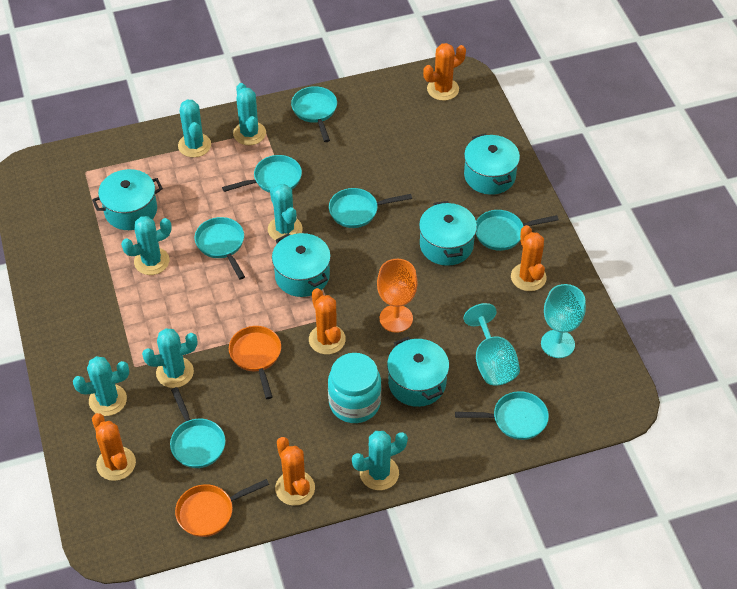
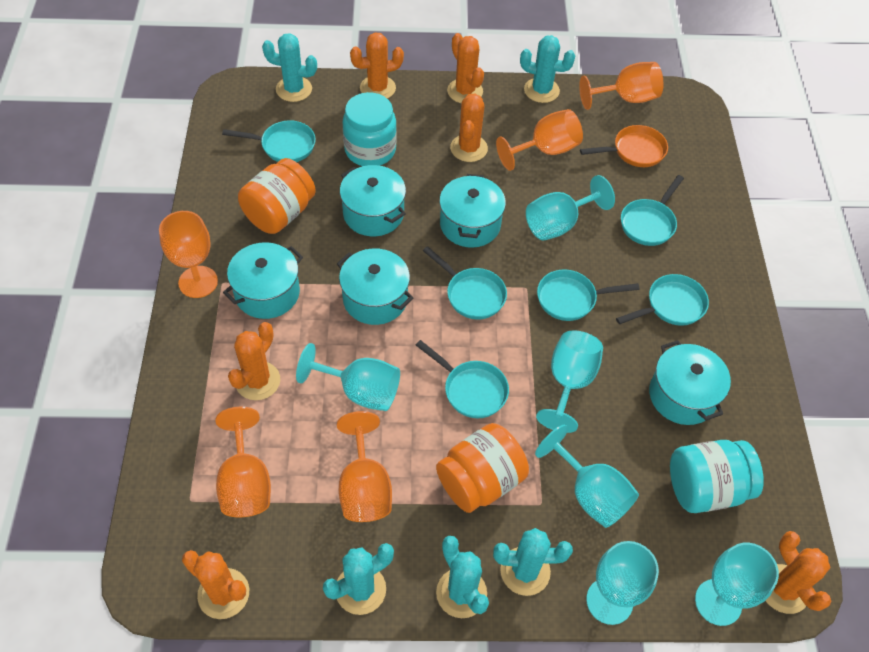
orange cactus: 5 -> 6
orange goblet: 1 -> 5
orange jar: 0 -> 2
orange pan: 2 -> 1
turquoise cactus: 7 -> 5
turquoise goblet: 2 -> 6
turquoise jar: 1 -> 2
turquoise pan: 7 -> 6

